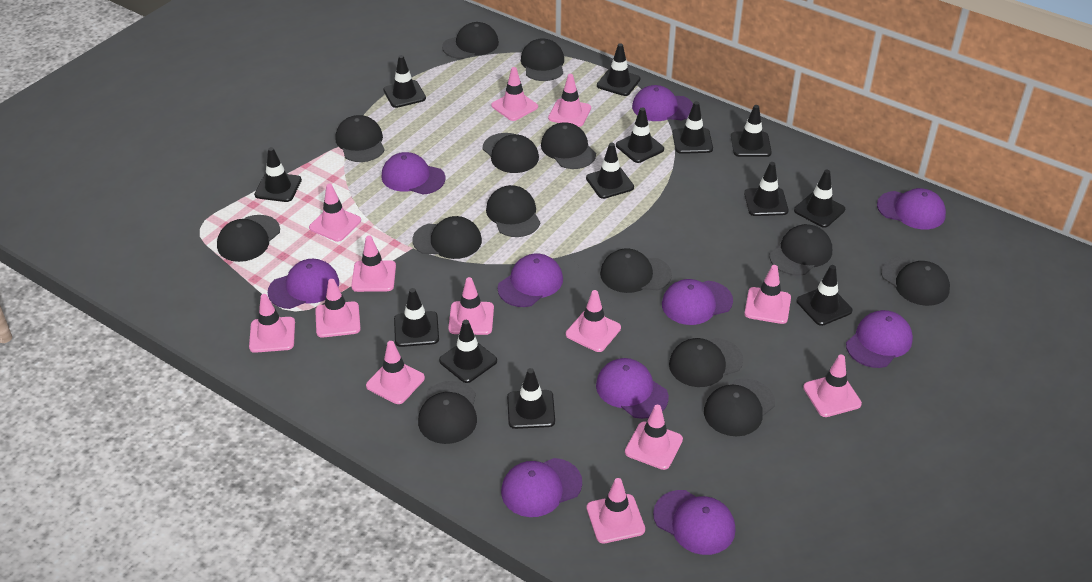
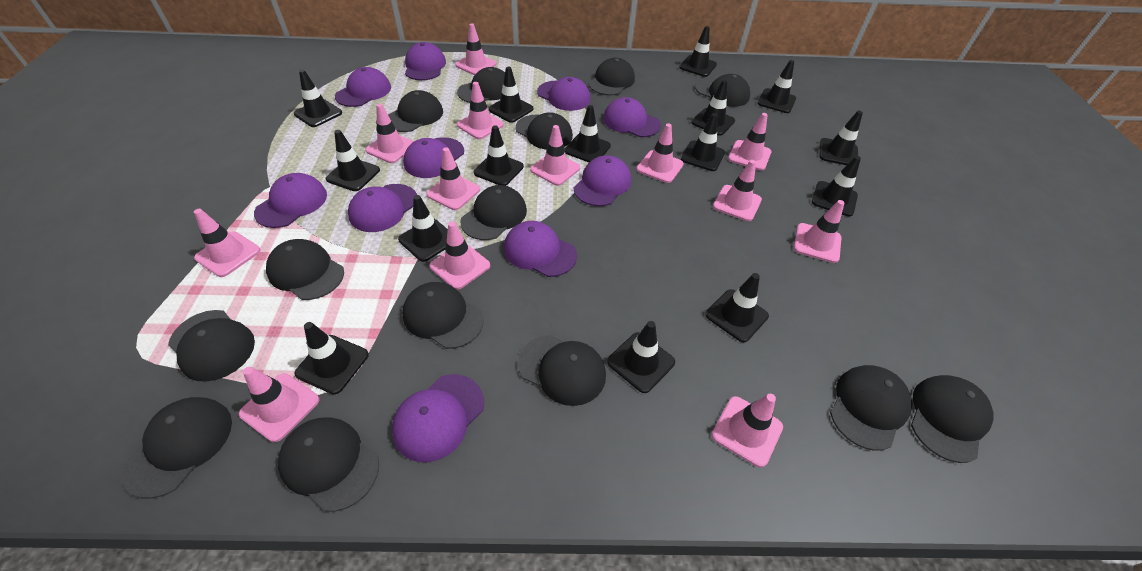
black traffic cone: 13 -> 15

